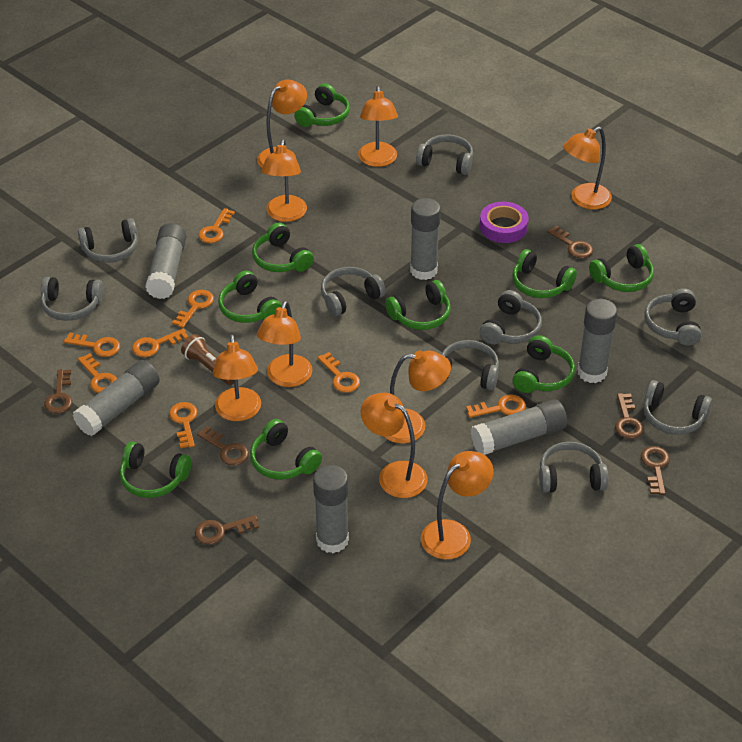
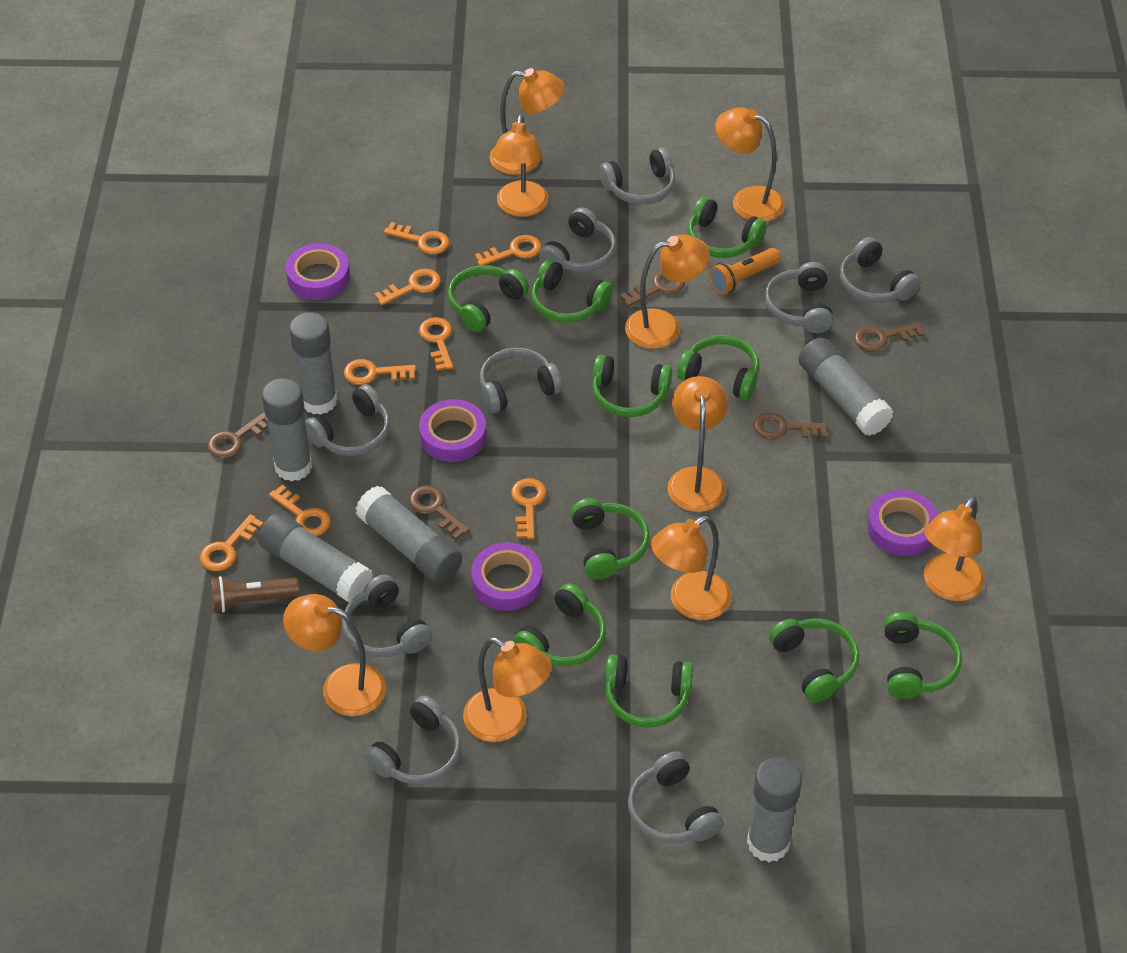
brown key: 6 -> 5
green headphones: 9 -> 10
orange flashlight: 0 -> 1
purple tape: 1 -> 4

